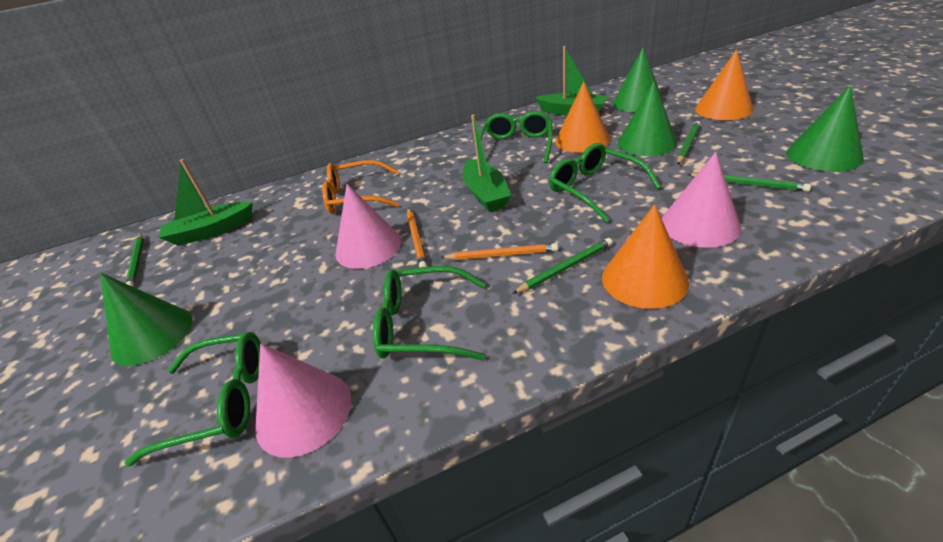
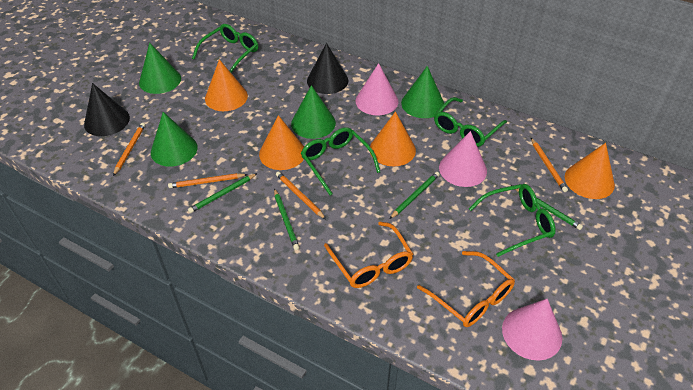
black cone: 0 -> 2
green boat: 3 -> 0
orange cone: 3 -> 4
orange glasses: 1 -> 2
orange pencil: 2 -> 4

